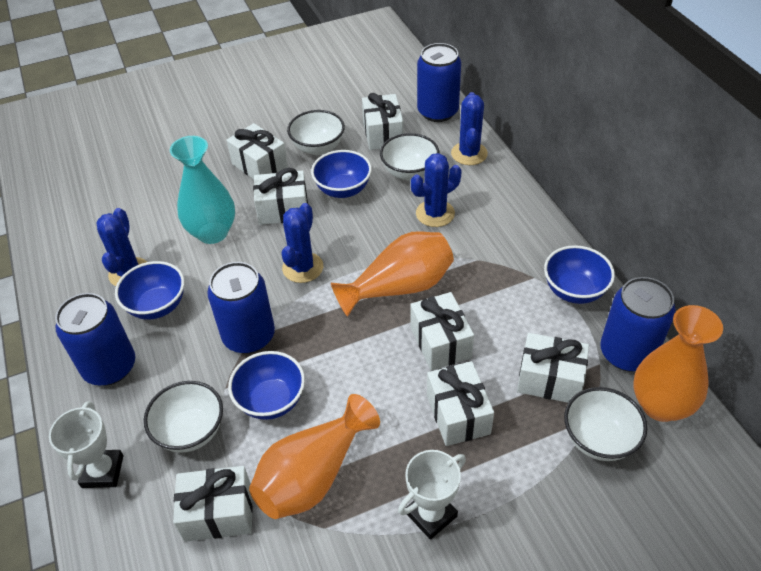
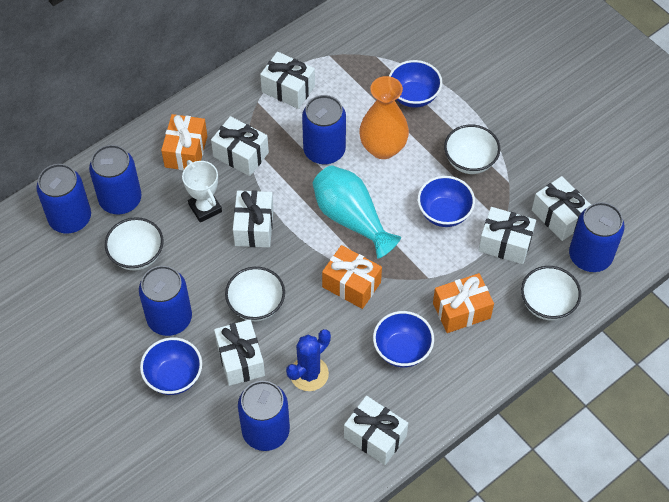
blue cactus: 4 -> 1
blue can: 4 -> 6
orange gift: 0 -> 3
orange vase: 3 -> 1
white trophy: 2 -> 1

